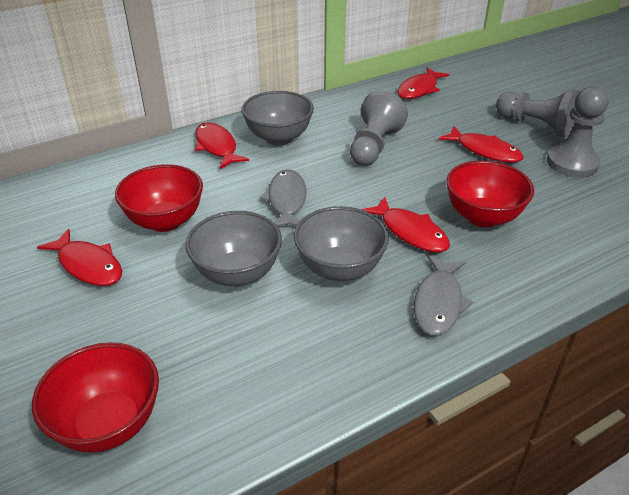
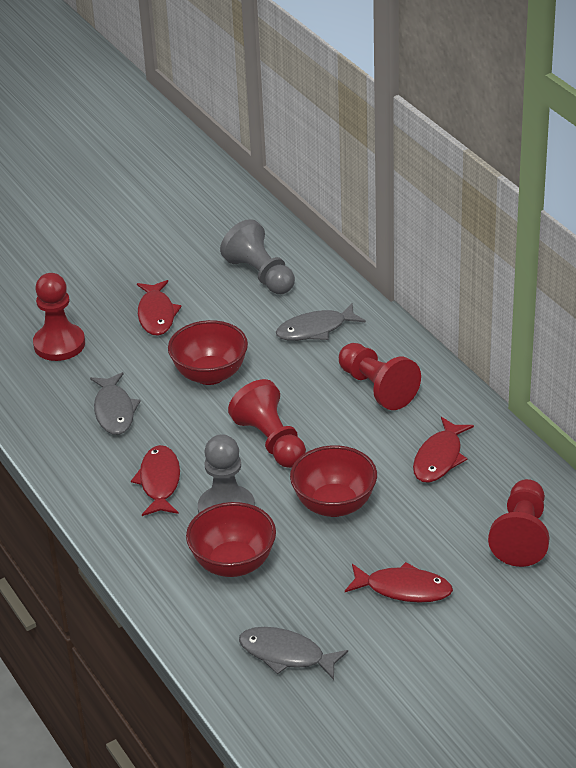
grey bowl: 3 -> 0
grey fish: 2 -> 3
grey pawn: 3 -> 2
red fish: 5 -> 4
red pawn: 0 -> 4

